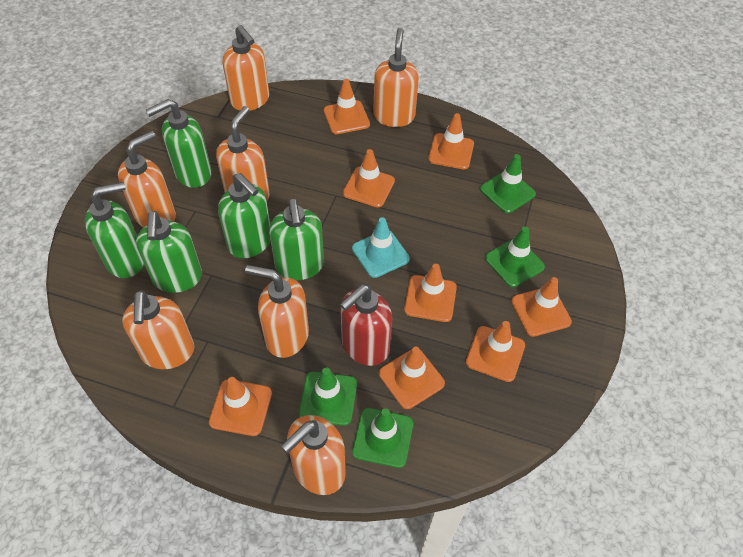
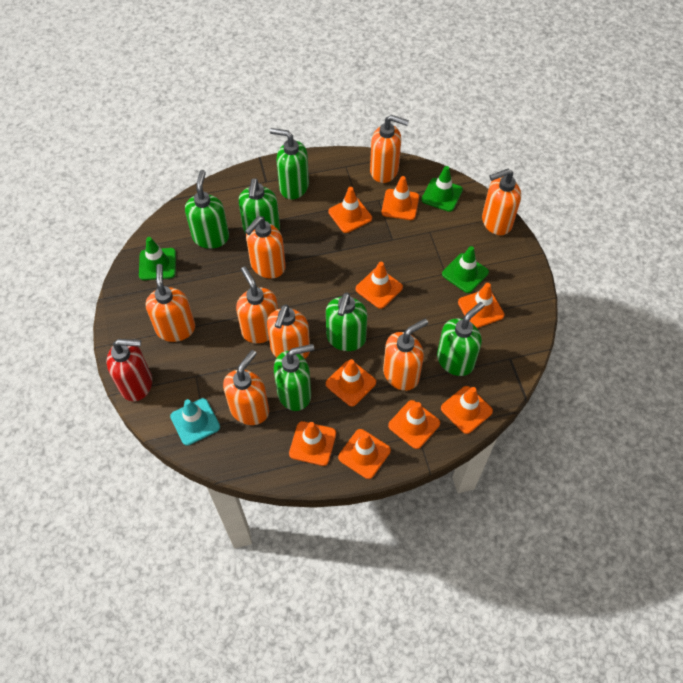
green soap dispenser: 5 -> 6
green traffic cone: 4 -> 3
orange soap dispenser: 7 -> 8
orange traffic cone: 8 -> 9

